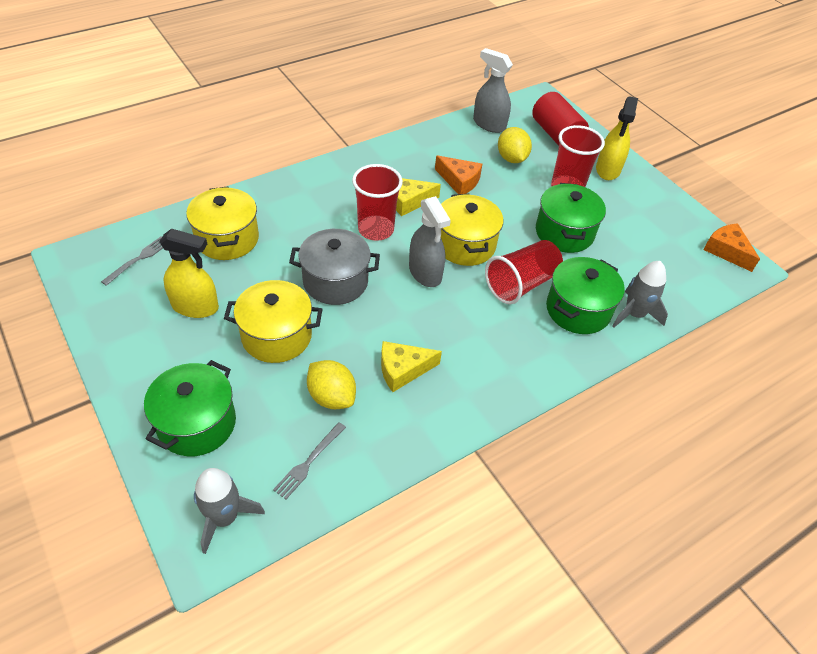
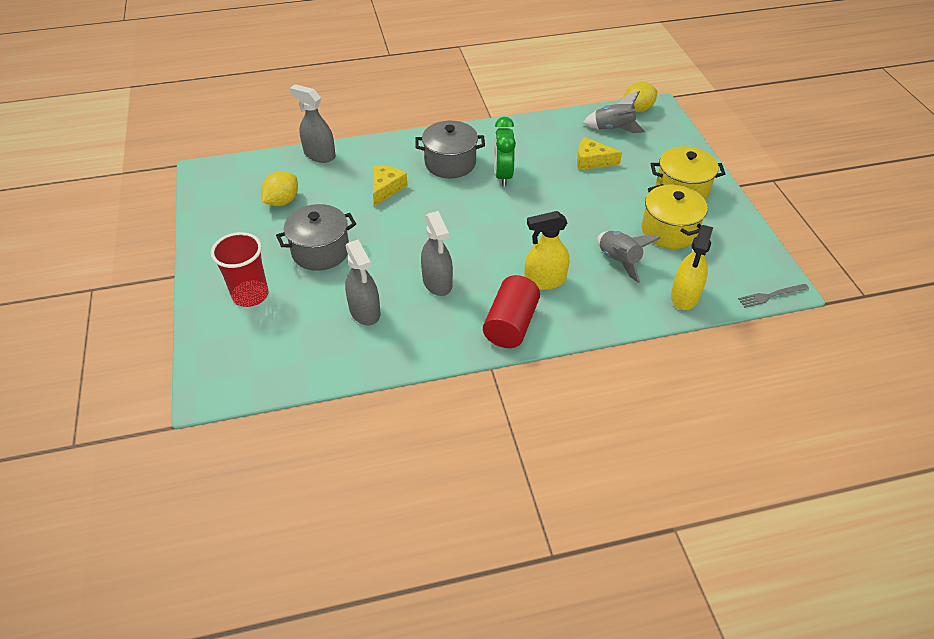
green clock: 0 -> 1
green pot: 3 -> 0
grey fork: 2 -> 1
grey pot: 1 -> 2
grey spray bottle: 2 -> 3
orange cheese: 2 -> 0
red cup: 3 -> 1
yellow pot: 3 -> 2

